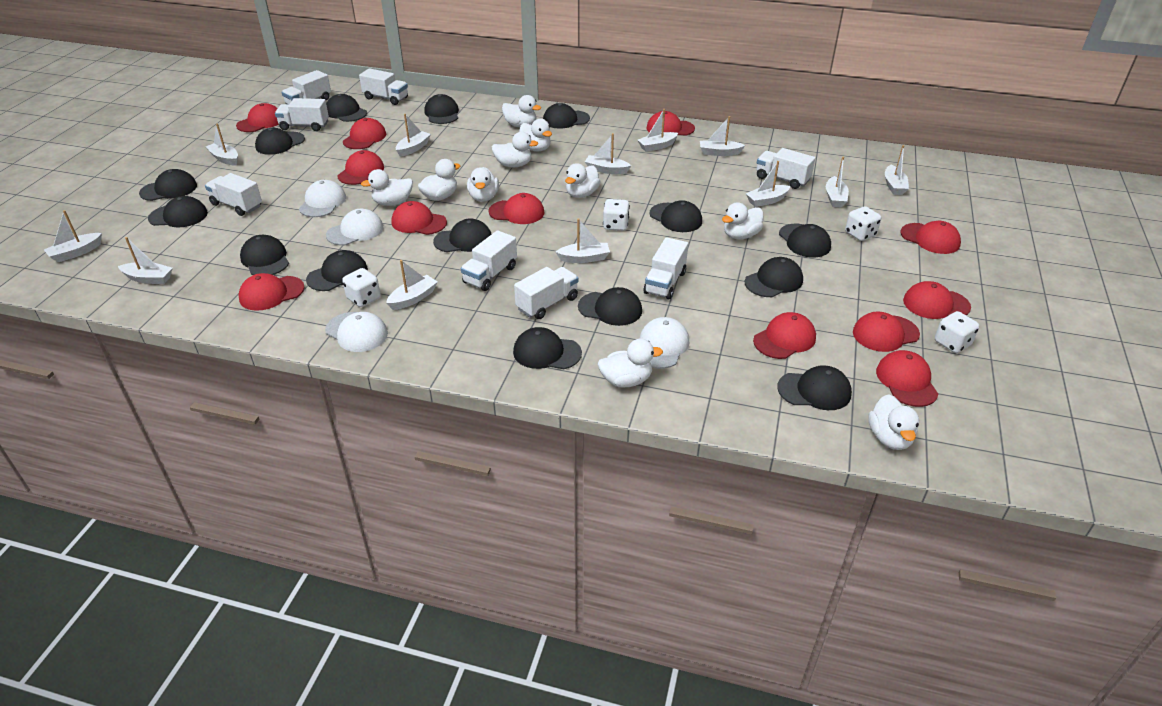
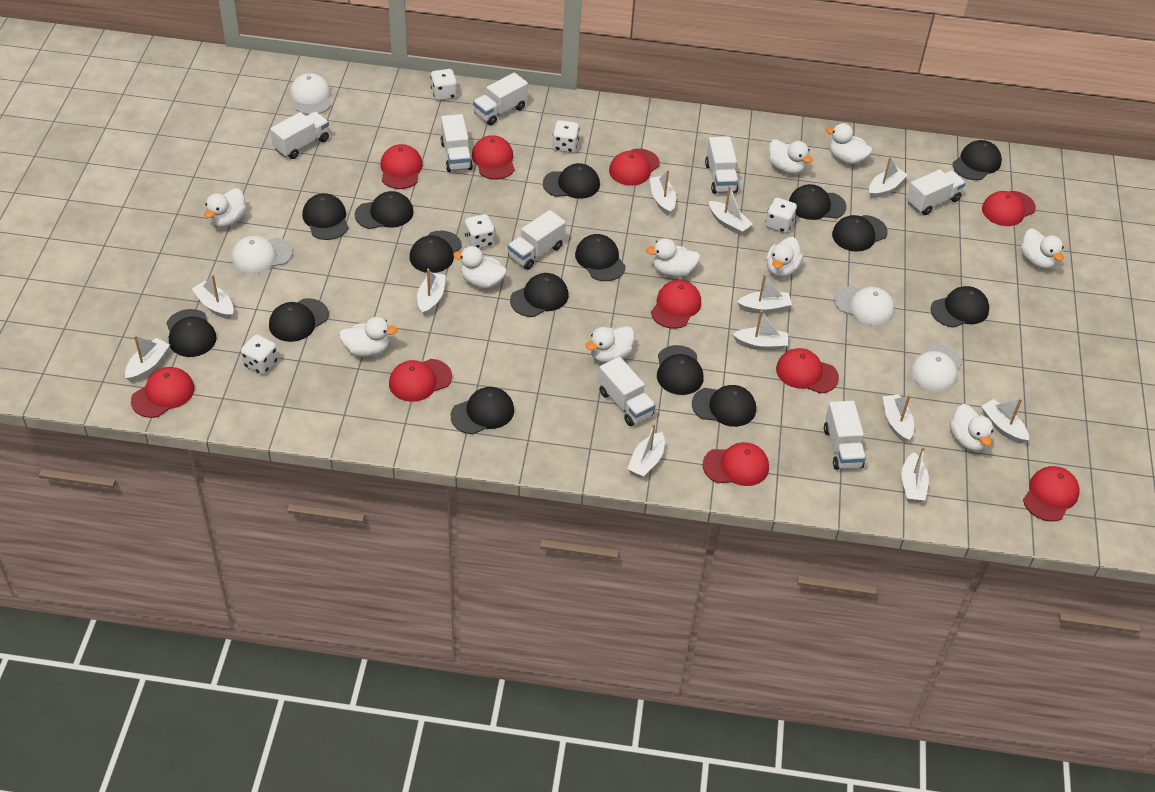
red cap: 12 -> 10
white dice: 4 -> 5

